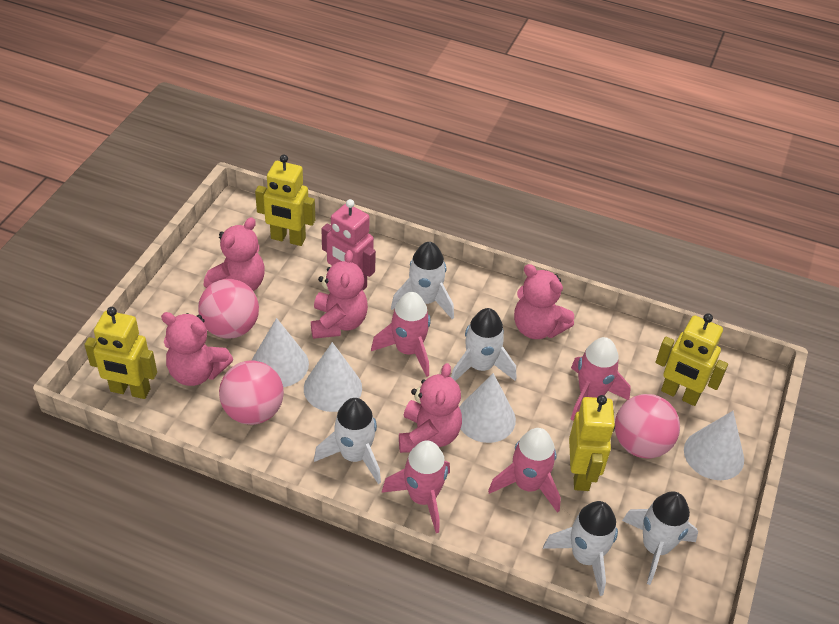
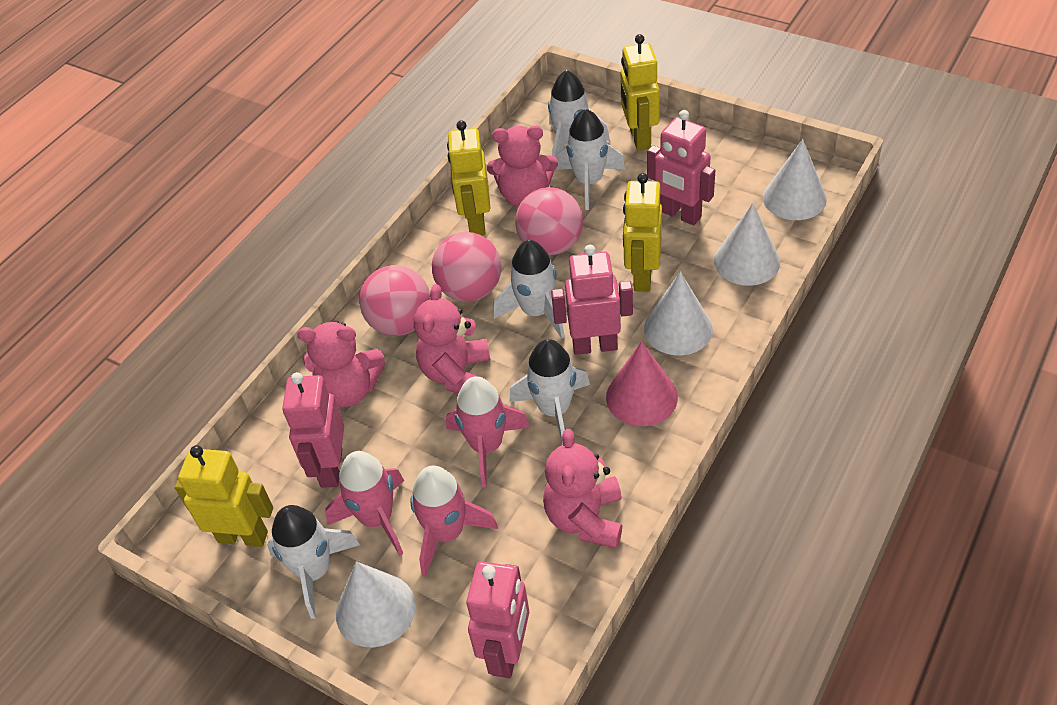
pink cone: 0 -> 1
pink robot: 1 -> 4
pink rocket: 4 -> 3
pink teddy bear: 5 -> 4

